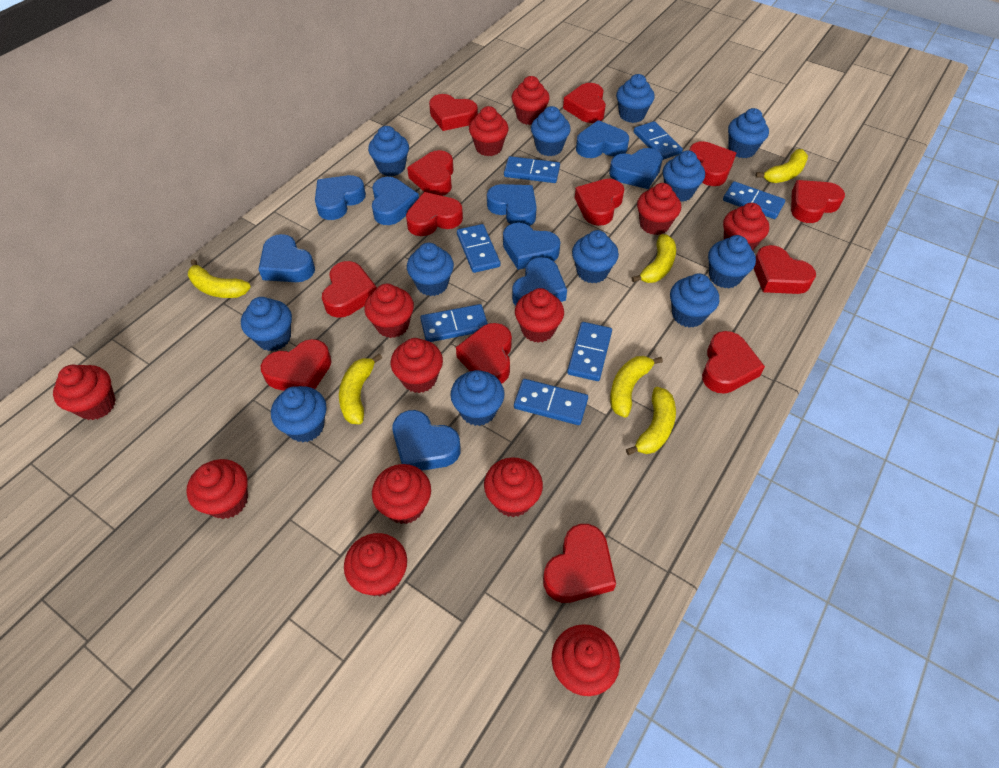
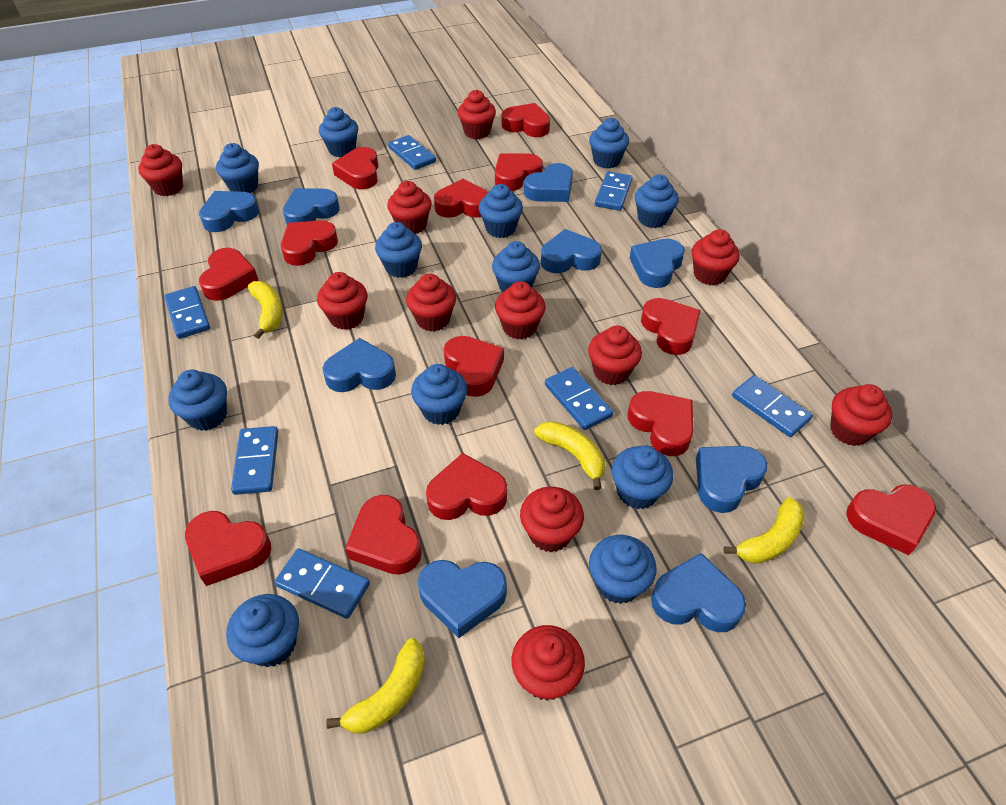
red cupcake: 13 -> 11
yellow banana: 6 -> 4

